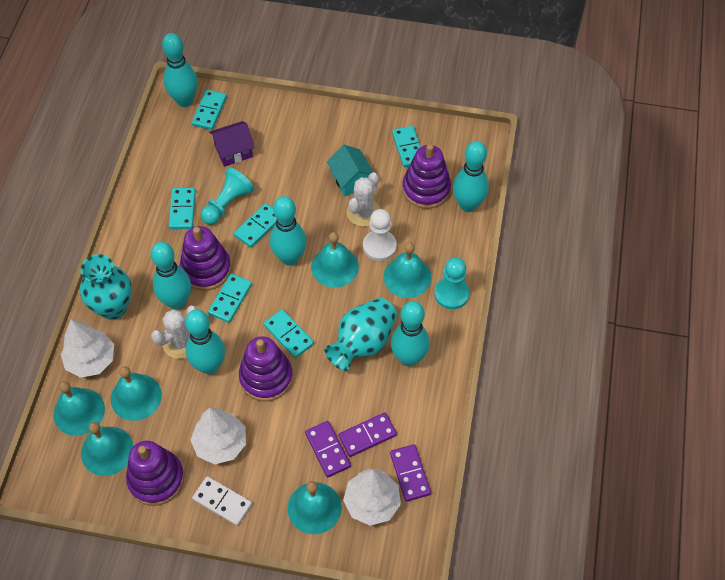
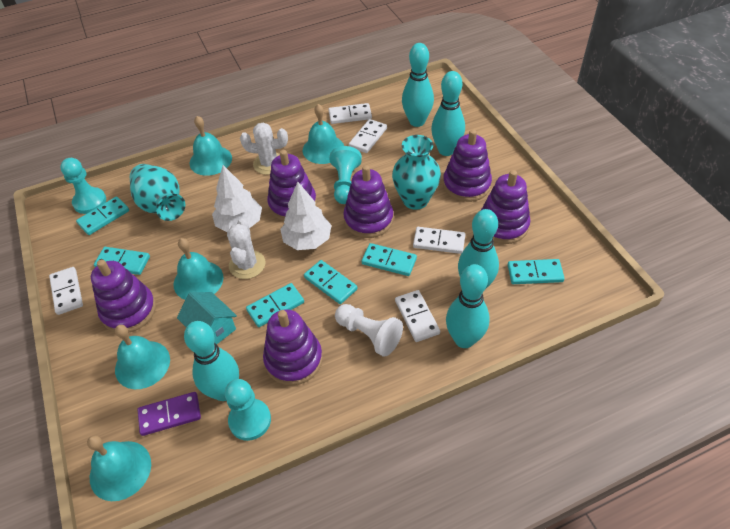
purple domino: 3 -> 1
purple house: 1 -> 0
purple stacking toy: 4 -> 6
turquoise bell: 6 -> 5
turquoise bowling pin: 6 -> 5
turquoise pawn: 2 -> 3
white domino: 1 -> 5
white tree: 3 -> 2

